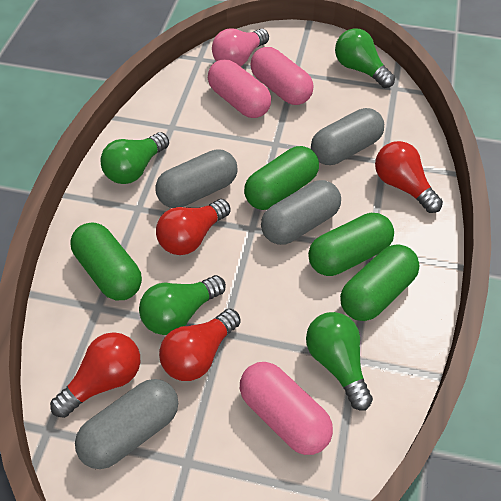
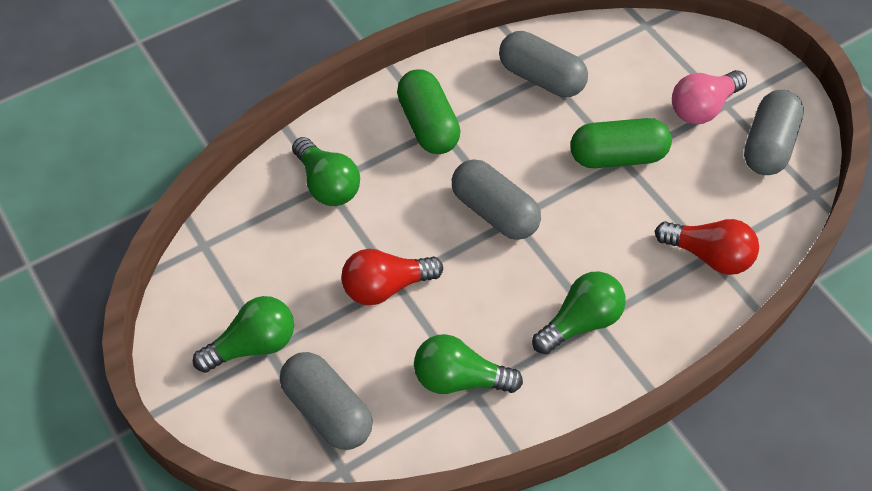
green capsule: 4 -> 2
pink capsule: 3 -> 0
red light bulb: 4 -> 2

